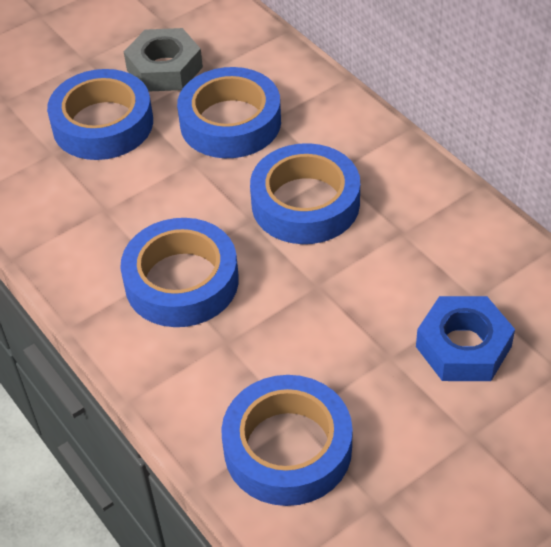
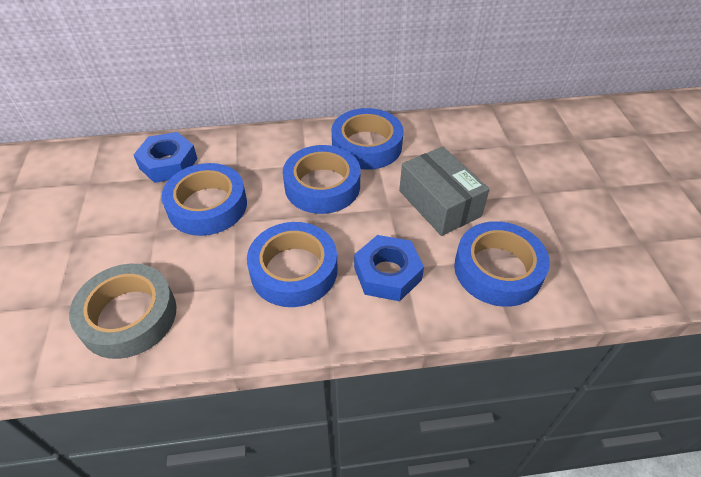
blue nut: 1 -> 2
grey box: 0 -> 1
grey nut: 1 -> 0
grey tape: 0 -> 1

